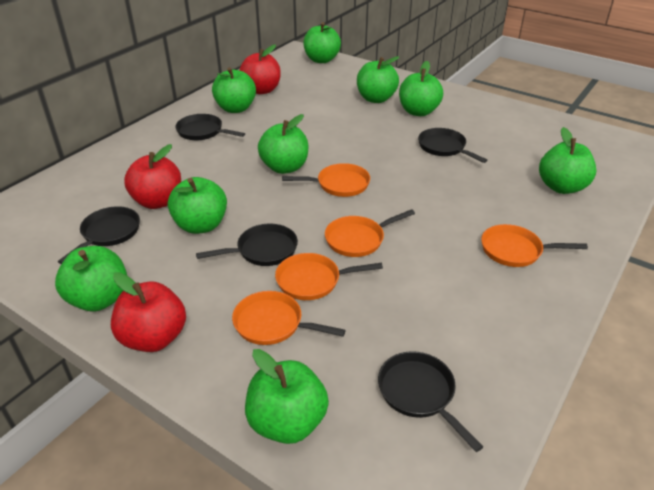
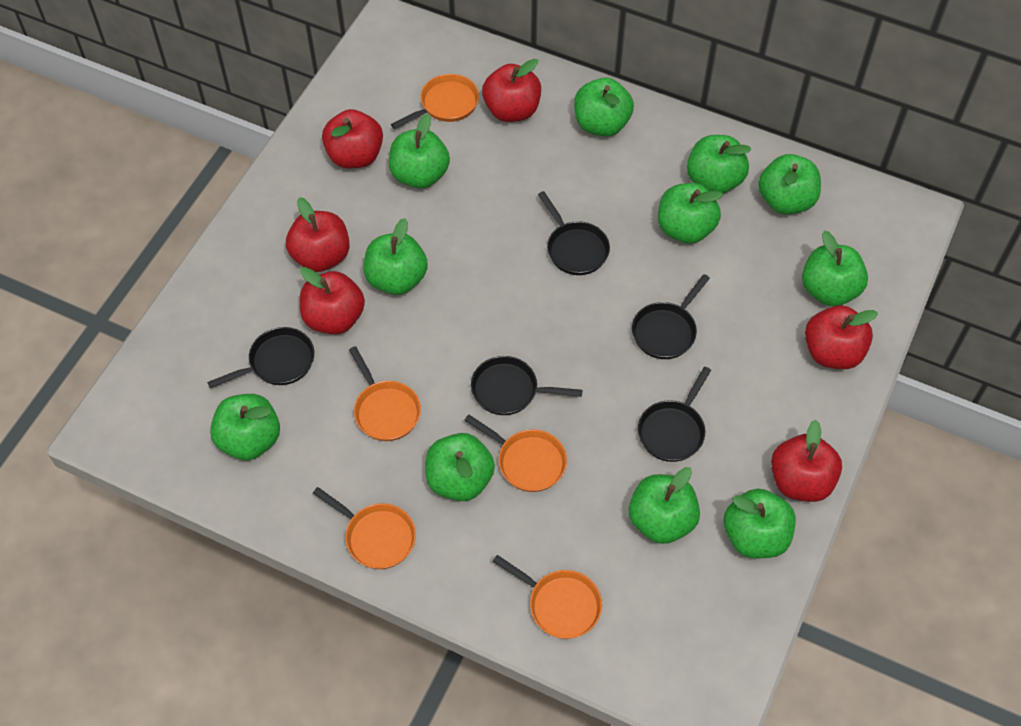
green apple: 9 -> 11
red apple: 3 -> 6

